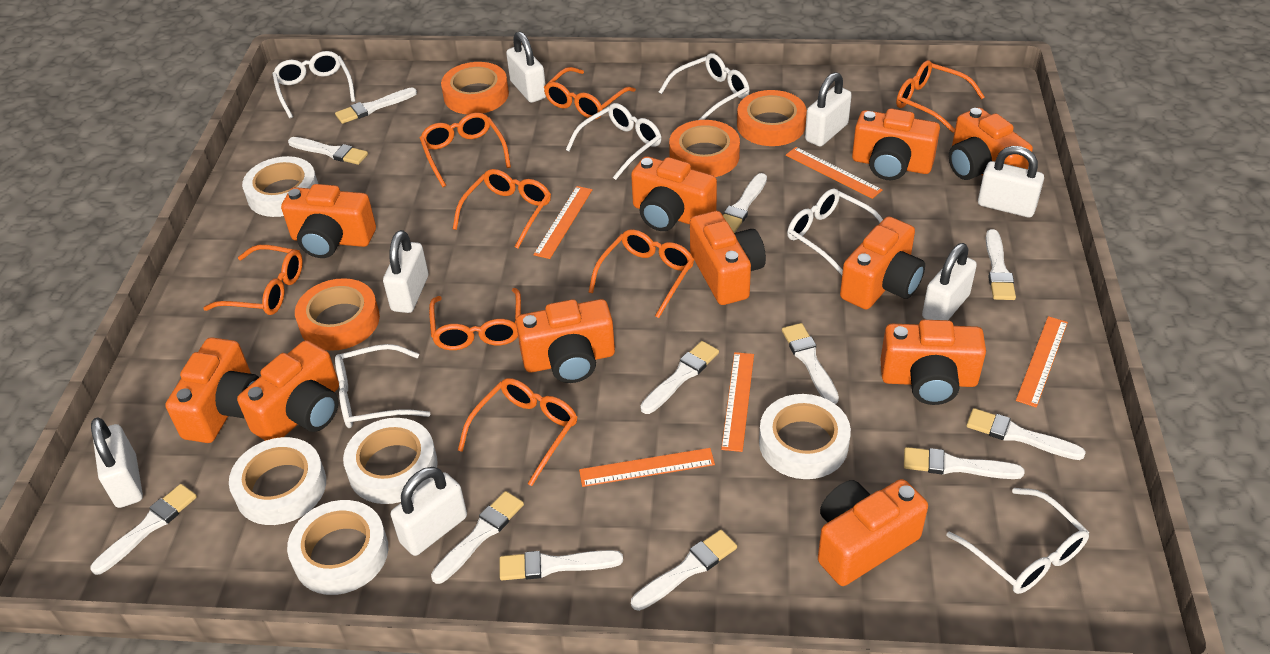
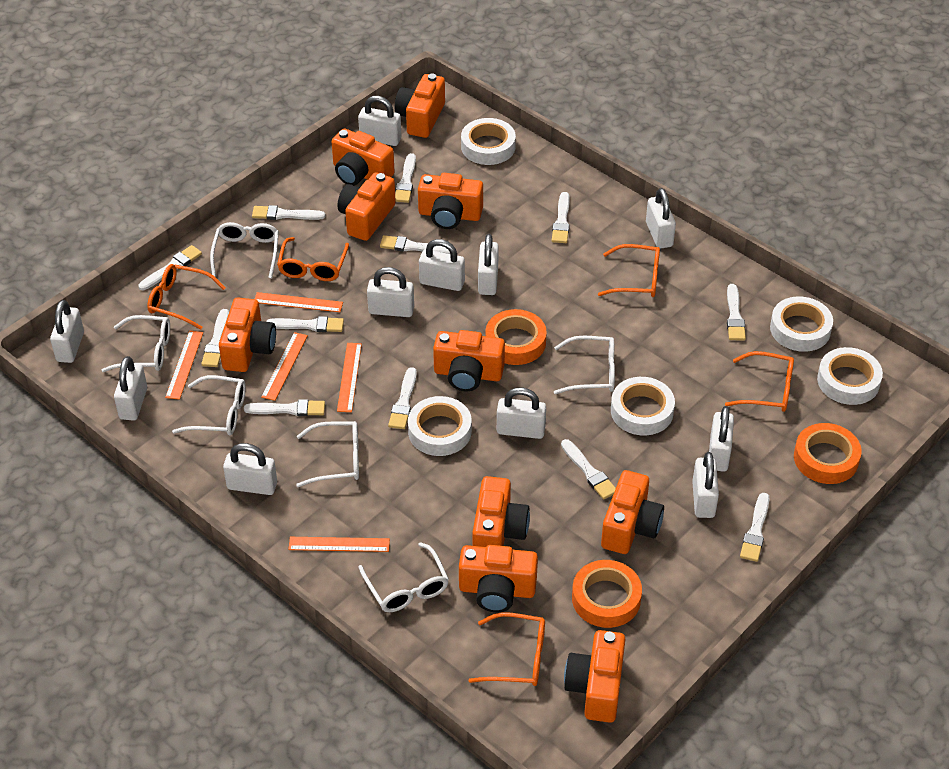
orange camera: 11 -> 10
orange glasses: 8 -> 5
orange tape: 4 -> 3
white padlock: 7 -> 11

